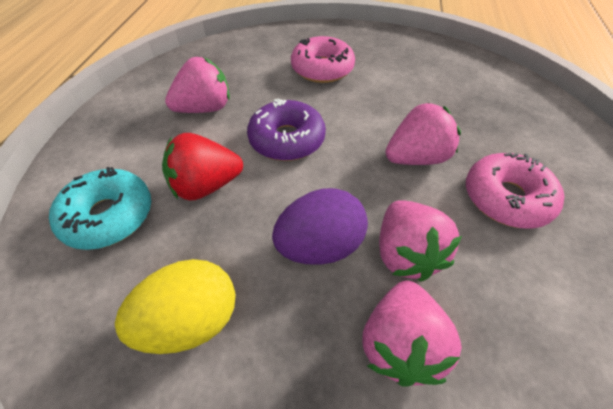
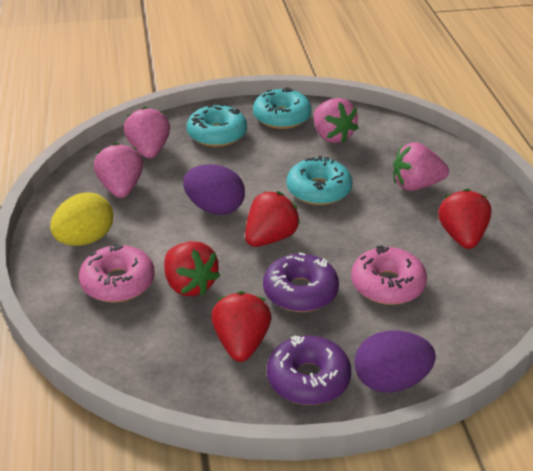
purple donut: 1 -> 2
purple egg: 1 -> 2
red strawberry: 1 -> 4
turquoise donut: 1 -> 3

